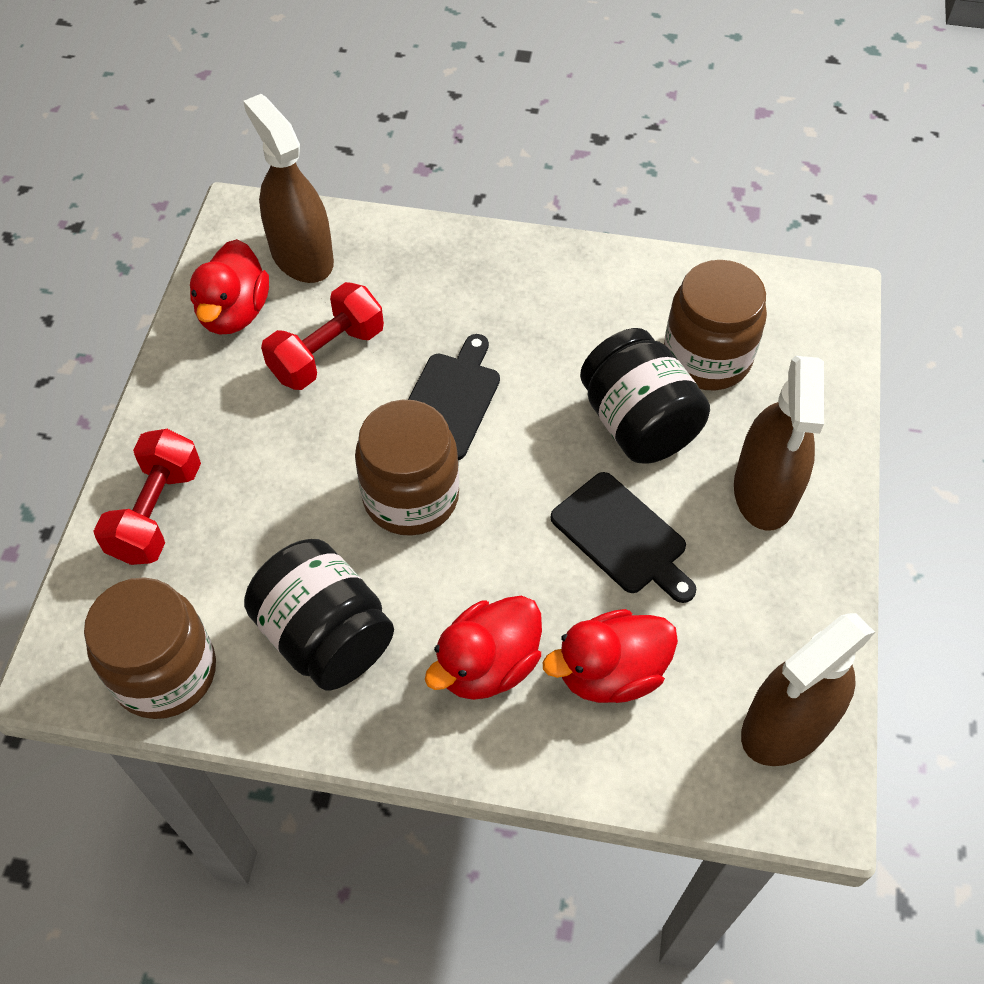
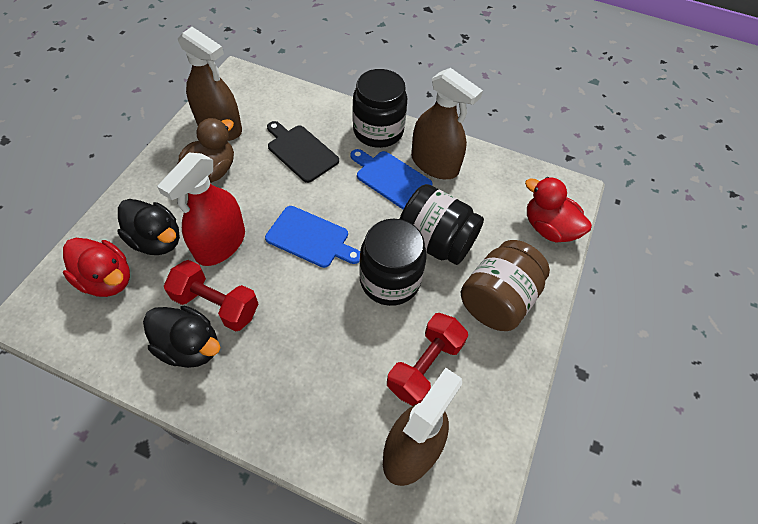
black cutting board: 2 -> 1
black duck: 0 -> 2
black jar: 2 -> 3
blue cutting board: 0 -> 2
brown duck: 0 -> 1
brown jar: 3 -> 1
red duck: 3 -> 2
red spray bottle: 0 -> 1

